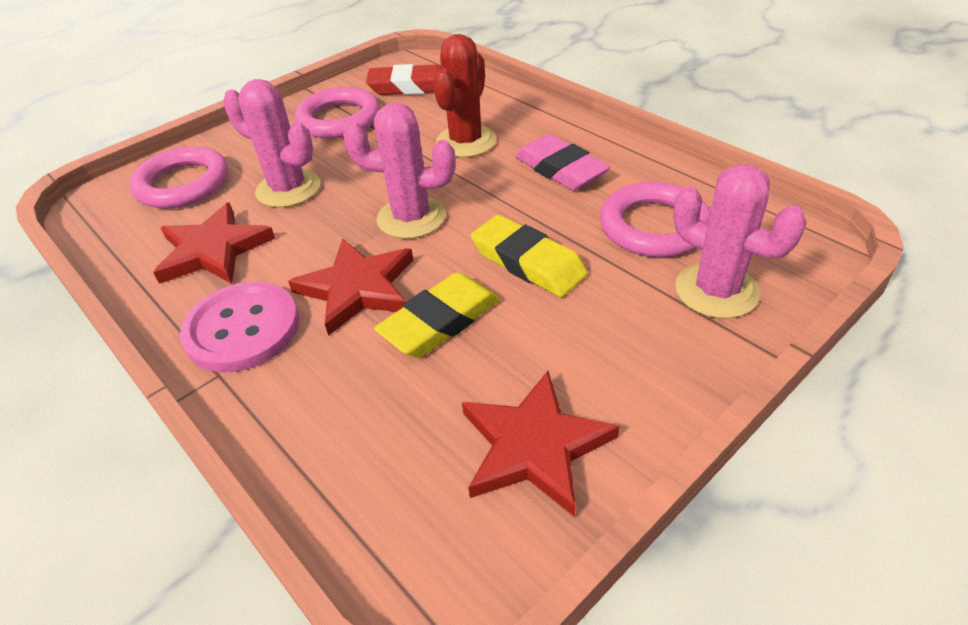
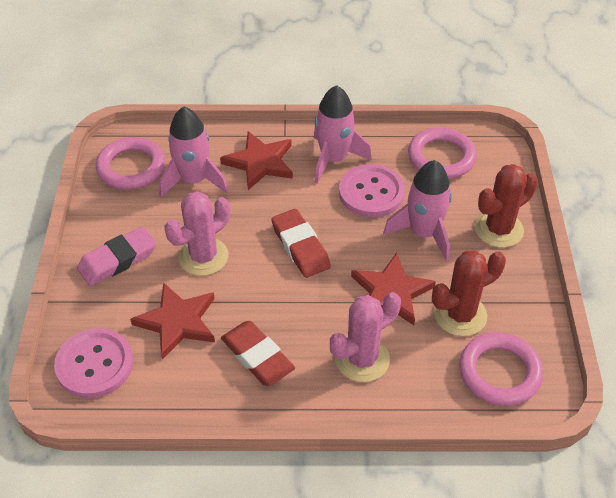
pink button: 1 -> 2
pink cactus: 3 -> 2
pink rocket: 0 -> 3
red cactus: 1 -> 2
red eraser: 1 -> 2
yellow eraser: 2 -> 0

